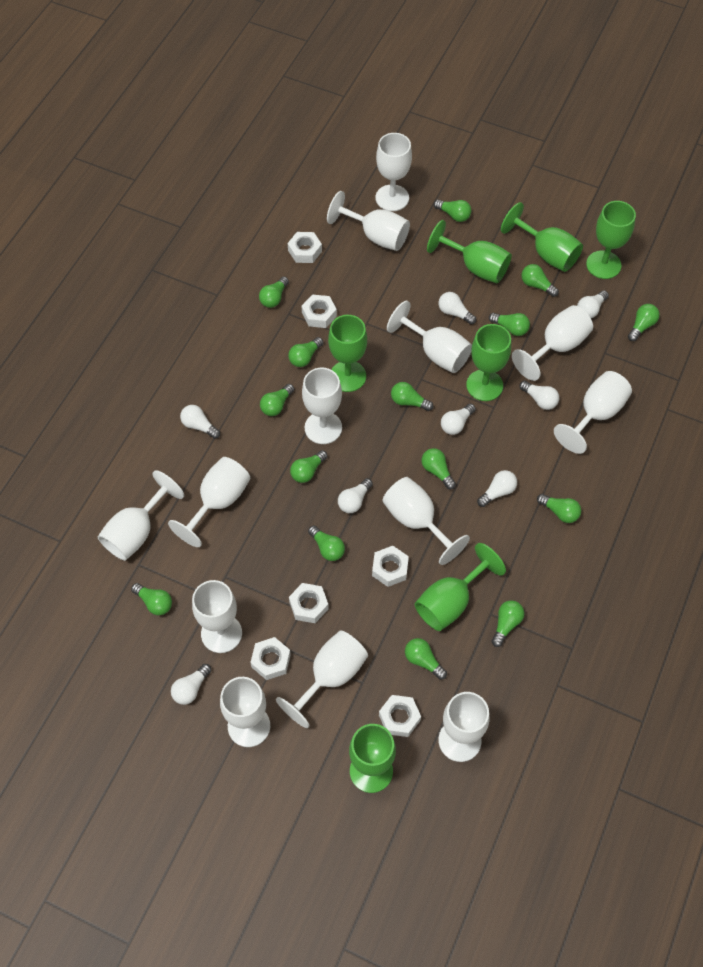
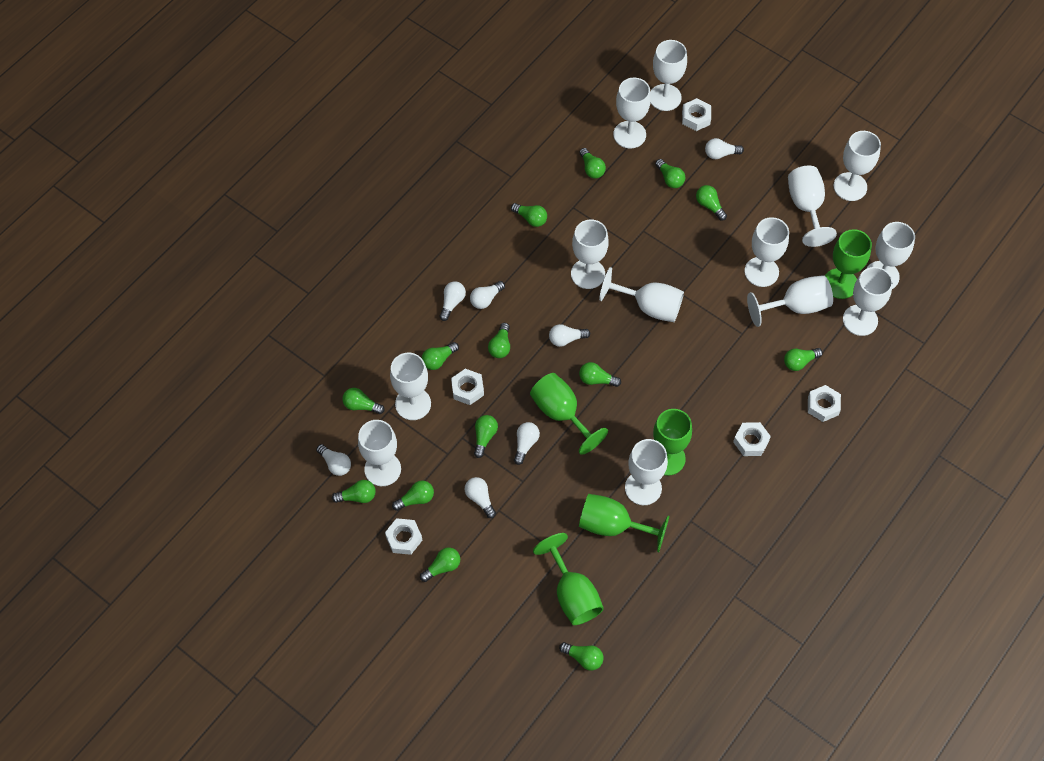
green goblet: 7 -> 5
green light bulb: 15 -> 14
white light bulb: 8 -> 7
white nut: 6 -> 5

